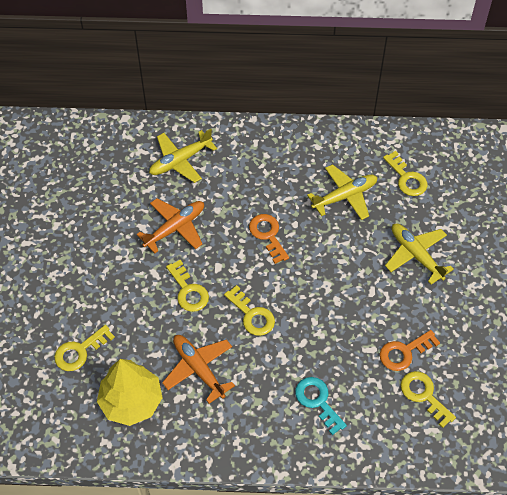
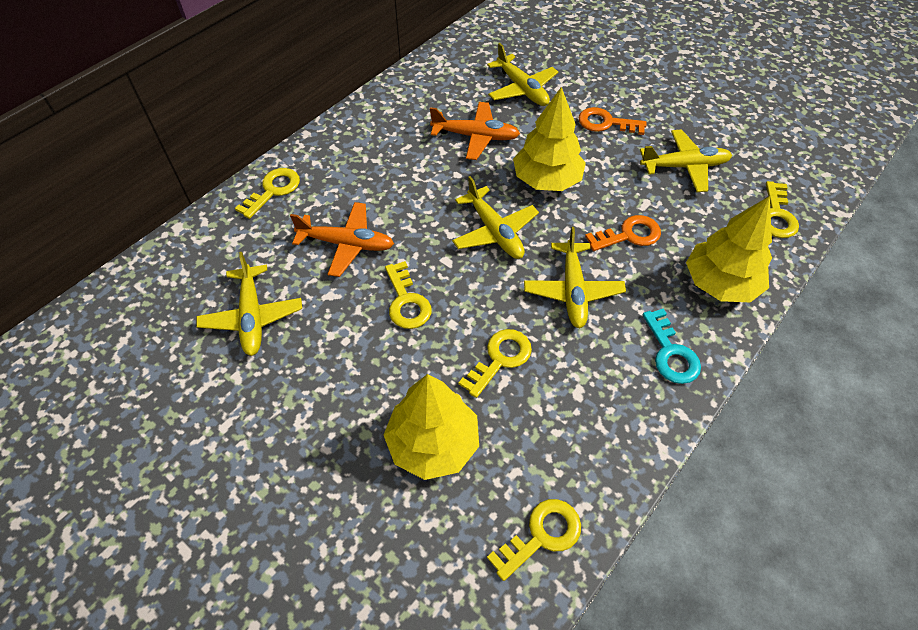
yellow plane: 3 -> 5
yellow tree: 1 -> 3

